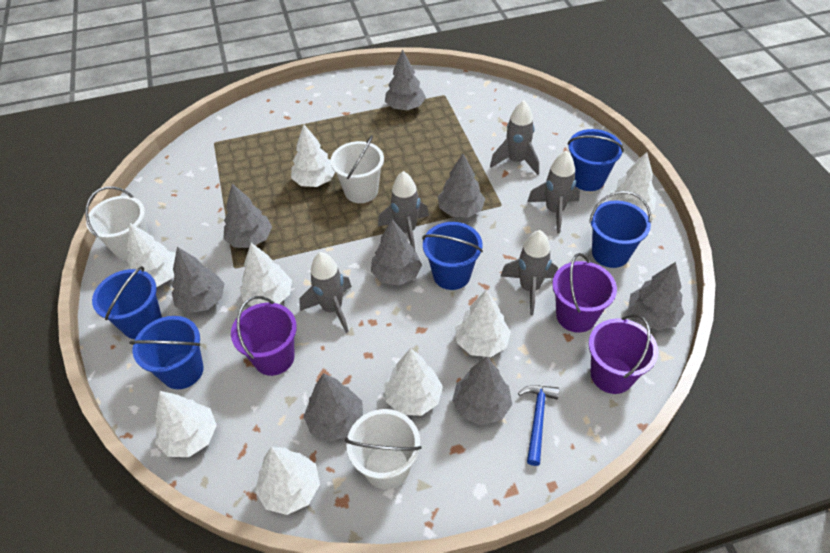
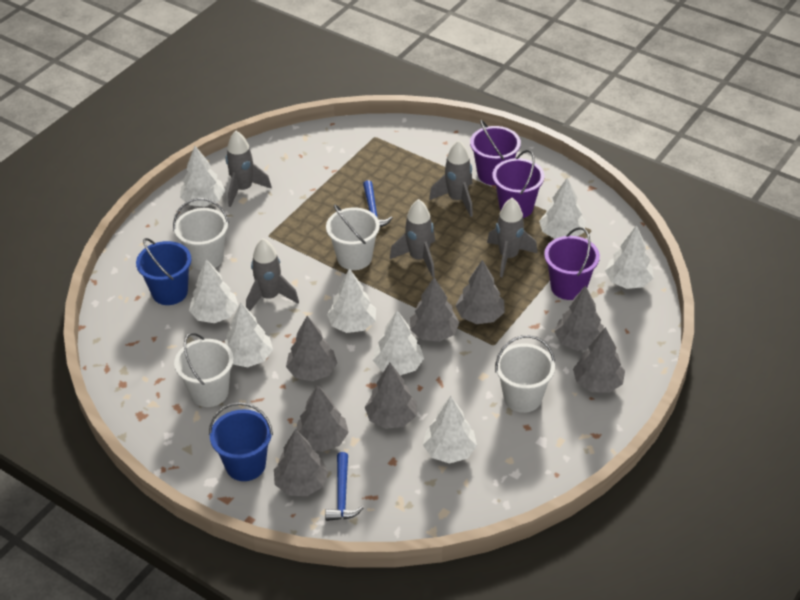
blue bucket: 5 -> 2
blue hammer: 1 -> 2
white bucket: 3 -> 4

